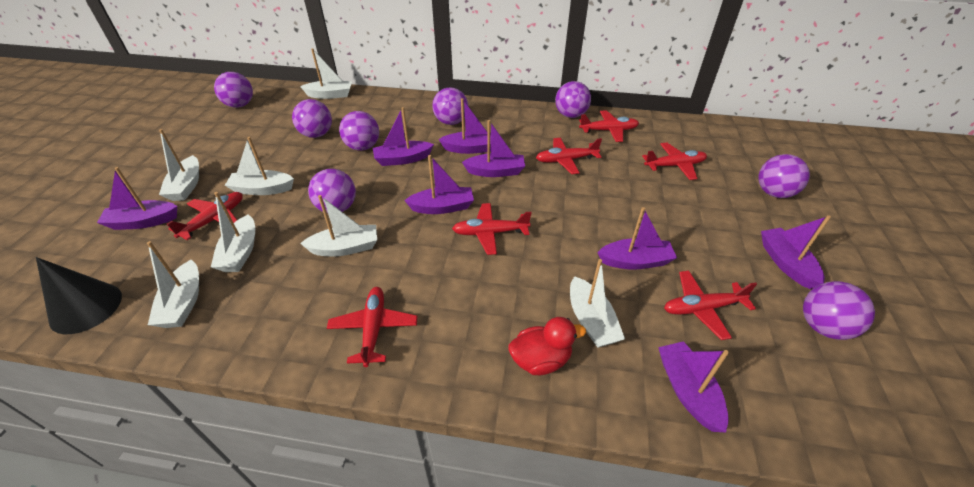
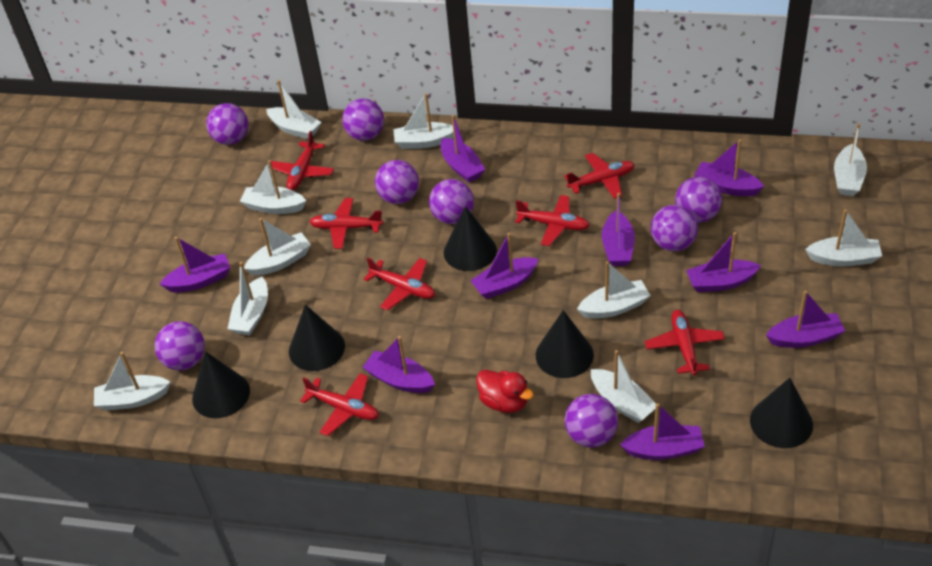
black cone: 1 -> 5
purple boat: 8 -> 9
white boat: 7 -> 10

